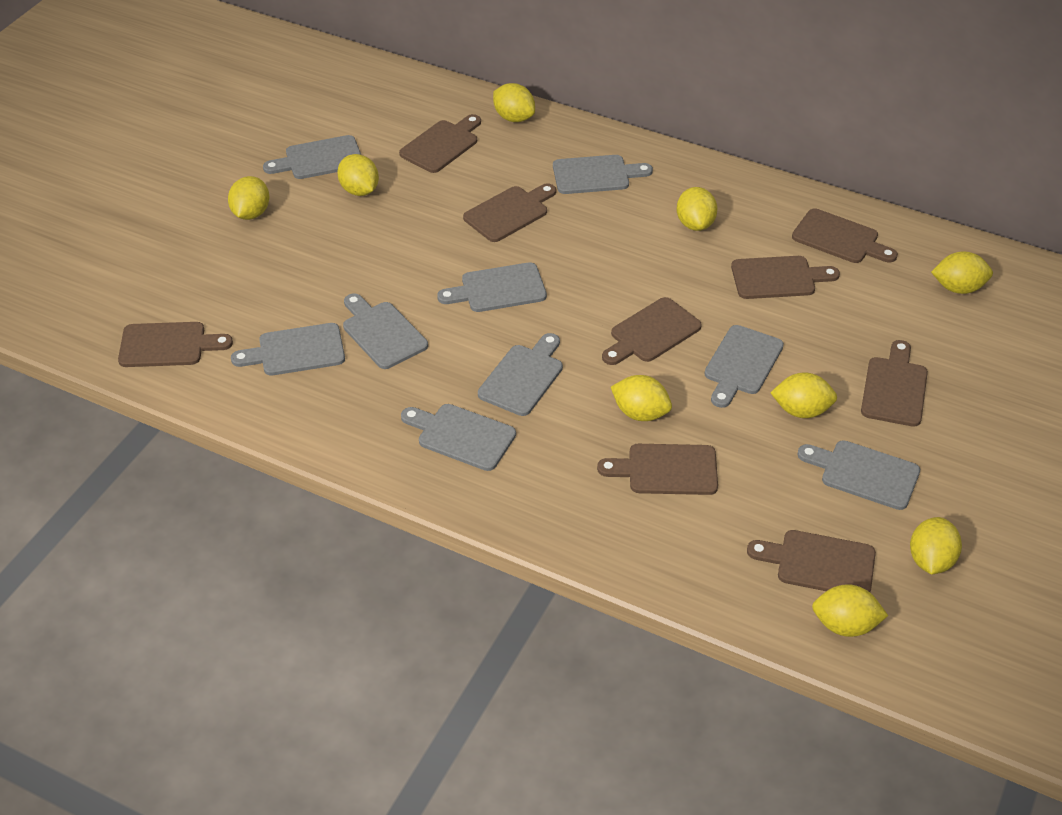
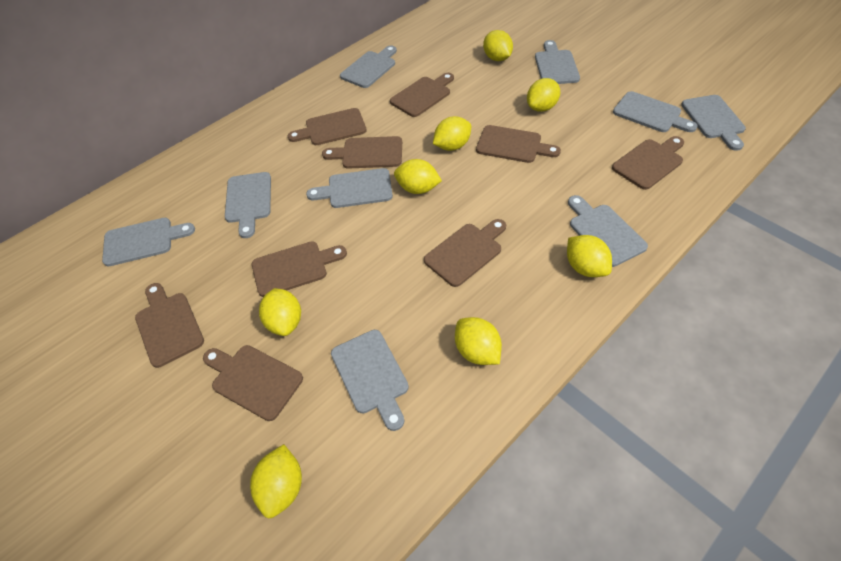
yellow lemon: 9 -> 8

